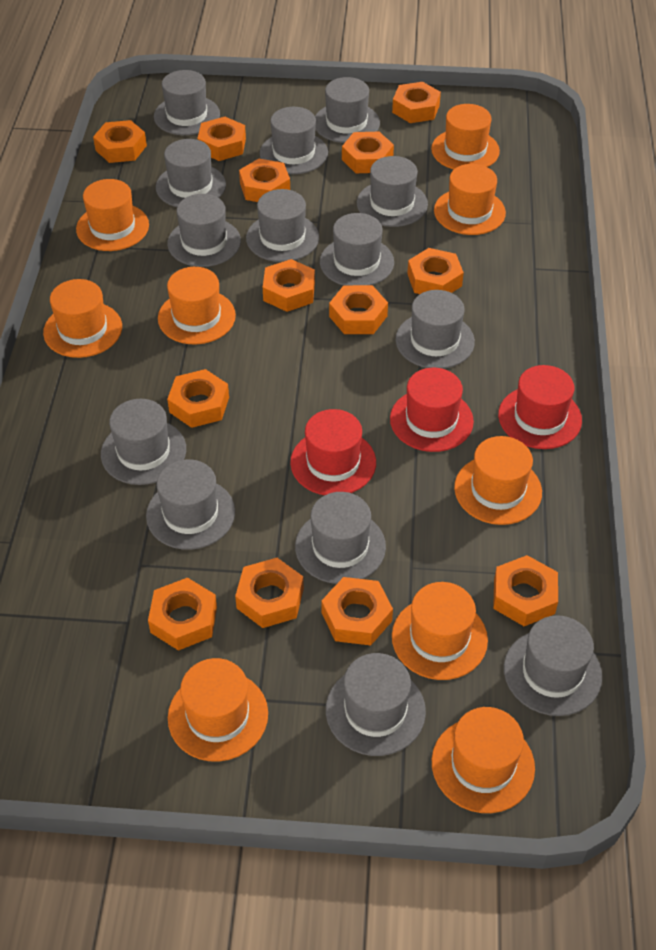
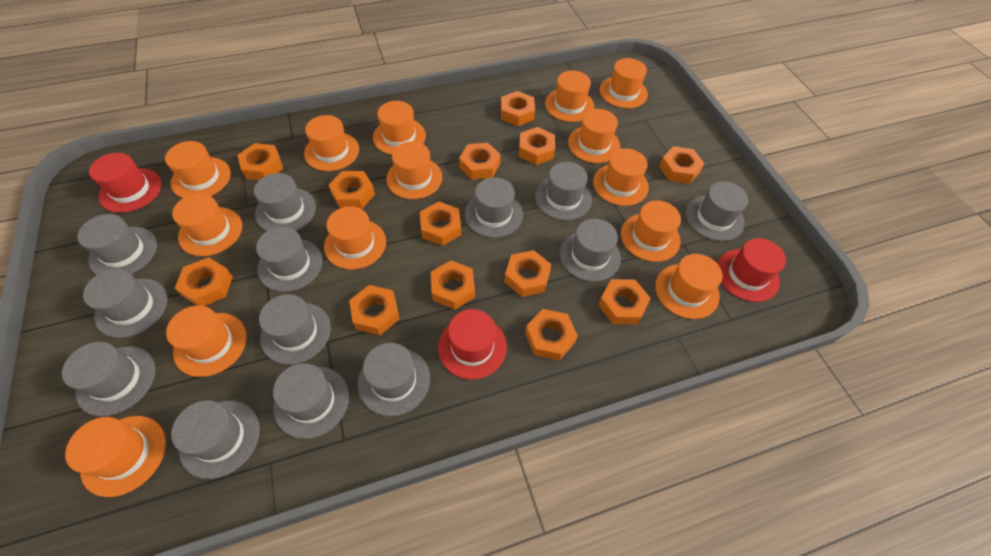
grey hat: 14 -> 13
orange hat: 9 -> 14

